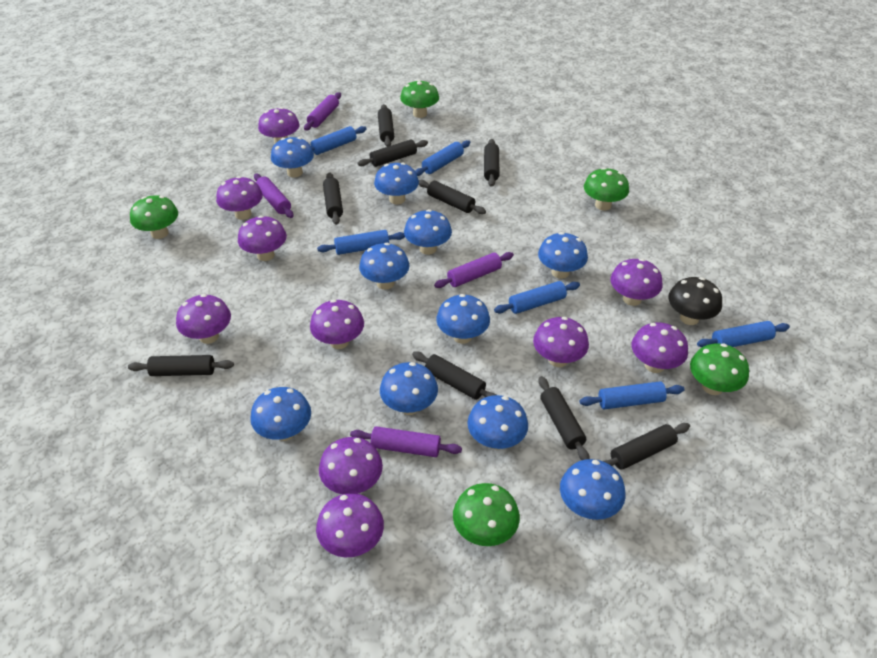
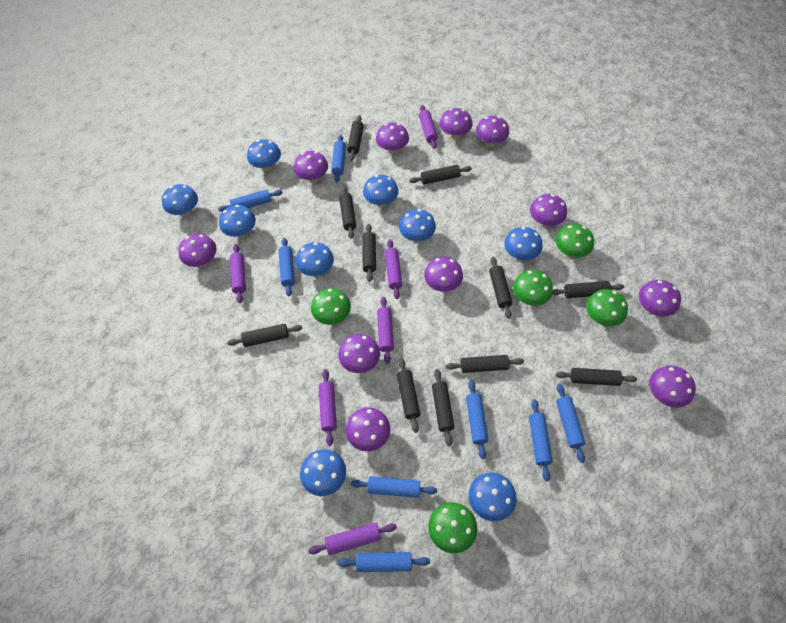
black mushroom: 1 -> 0
black rolling pin: 9 -> 11
blue mushroom: 10 -> 9
blue rolling pin: 6 -> 8
purple mushroom: 10 -> 11
purple rolling pin: 4 -> 6

